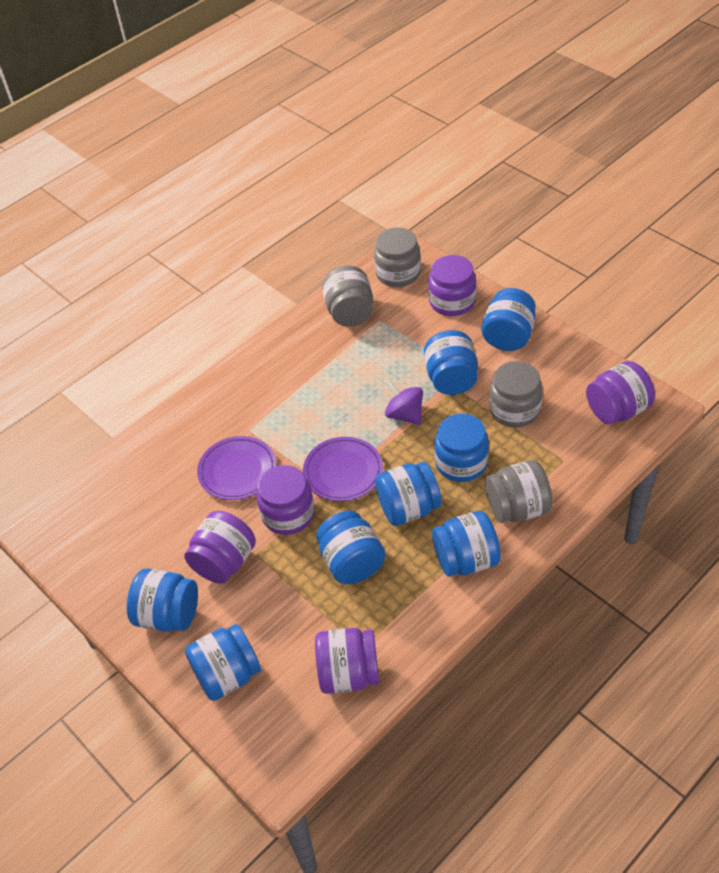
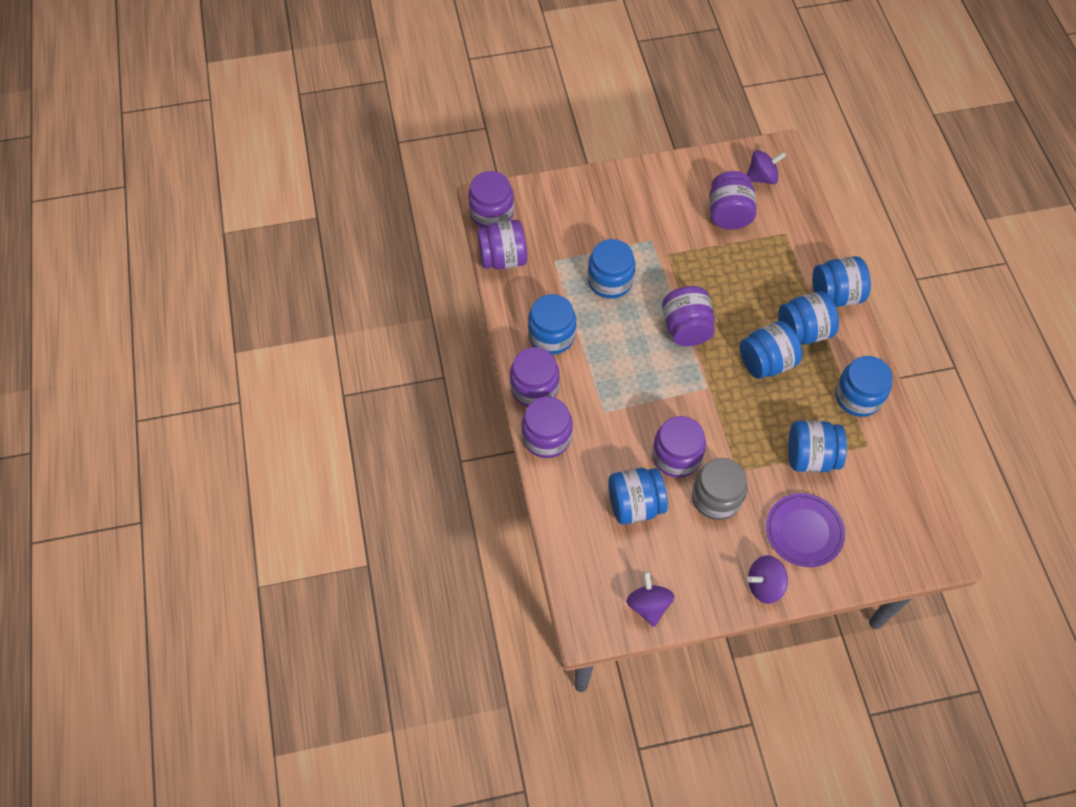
grey jar: 4 -> 1
purple jar: 5 -> 7
purple plate: 2 -> 1
purple spinning top: 1 -> 3

